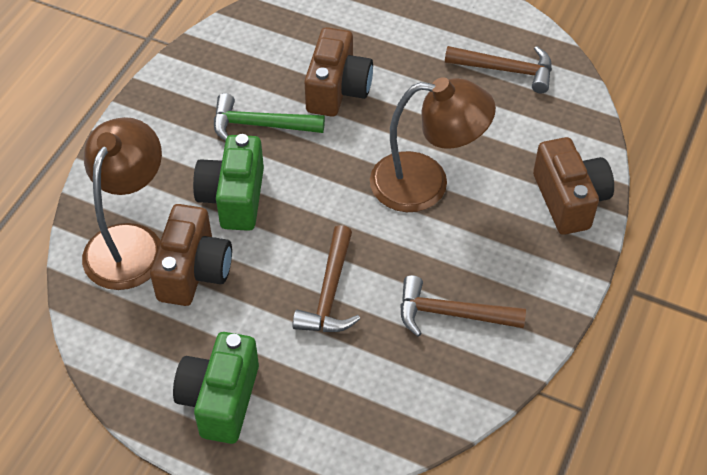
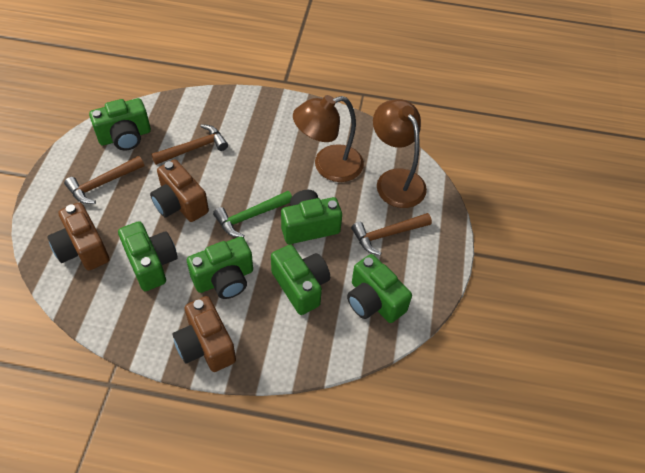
green camera: 2 -> 6

